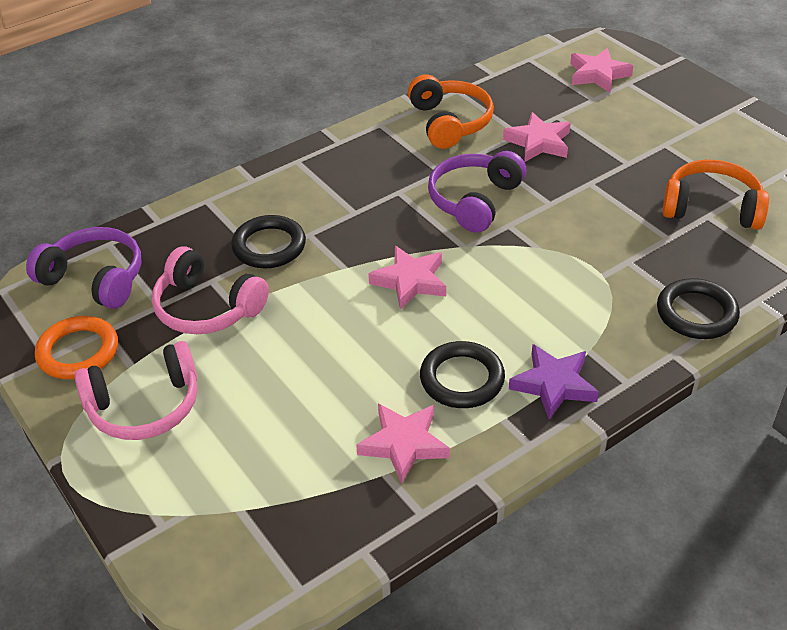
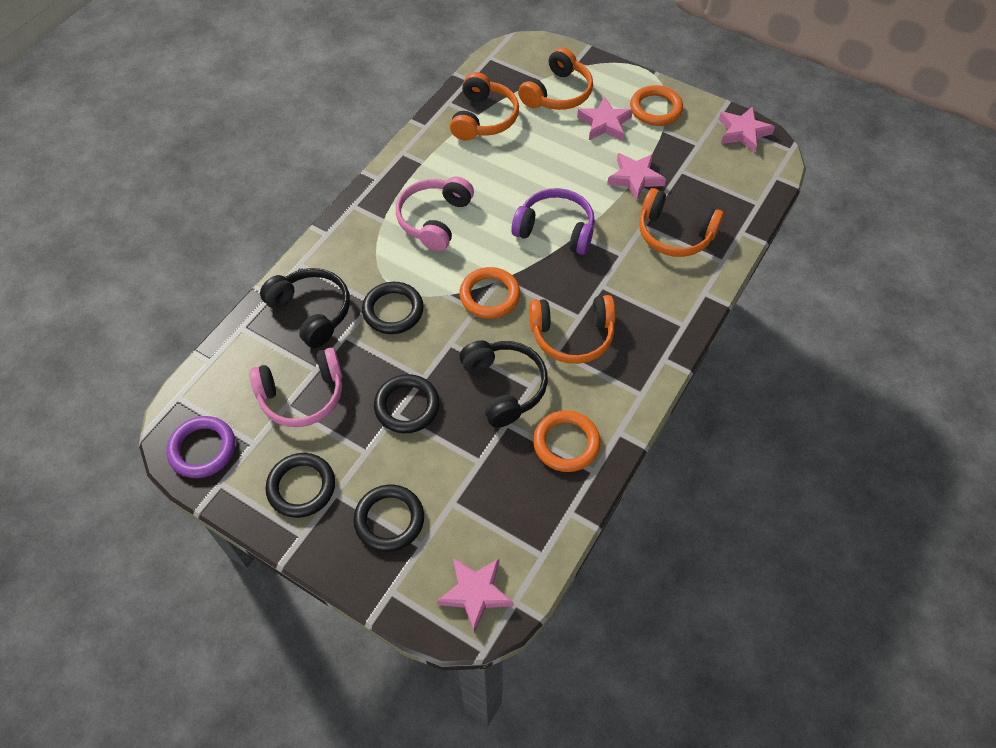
black headphones: 0 -> 2
black ring: 3 -> 4
orange headphones: 2 -> 4
orange ring: 1 -> 3
purple headphones: 2 -> 1
purple ring: 0 -> 1
purple star: 1 -> 0

